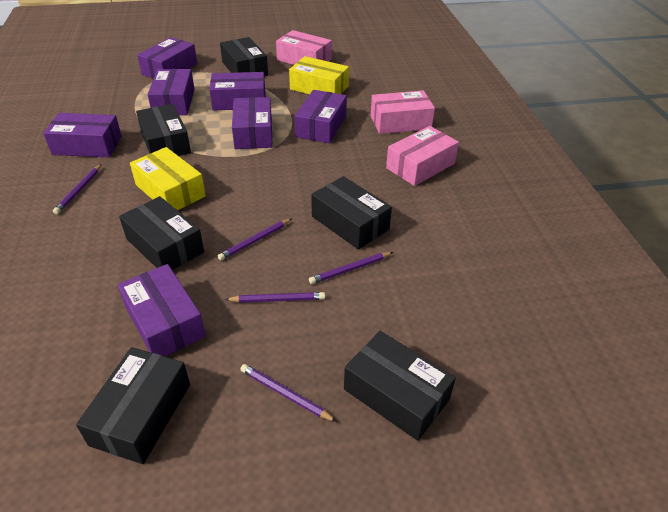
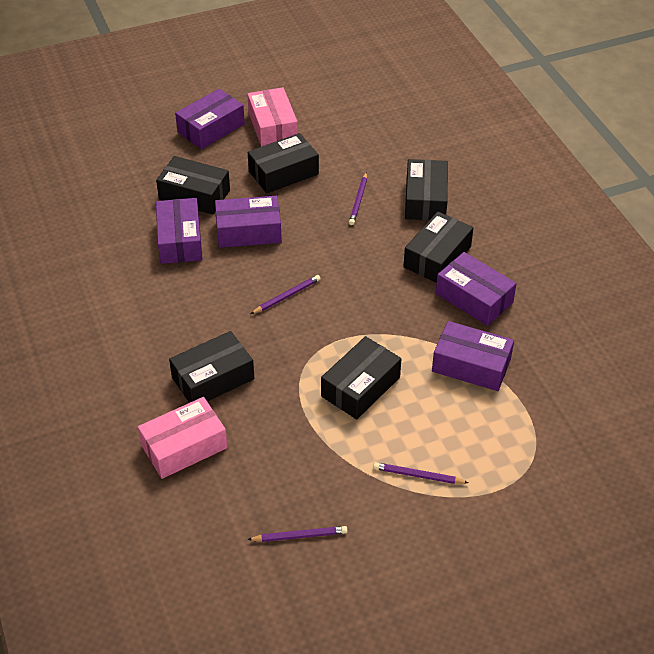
pink box: 3 -> 2
purple box: 7 -> 5
purple pencil: 5 -> 4
yellow box: 2 -> 0

